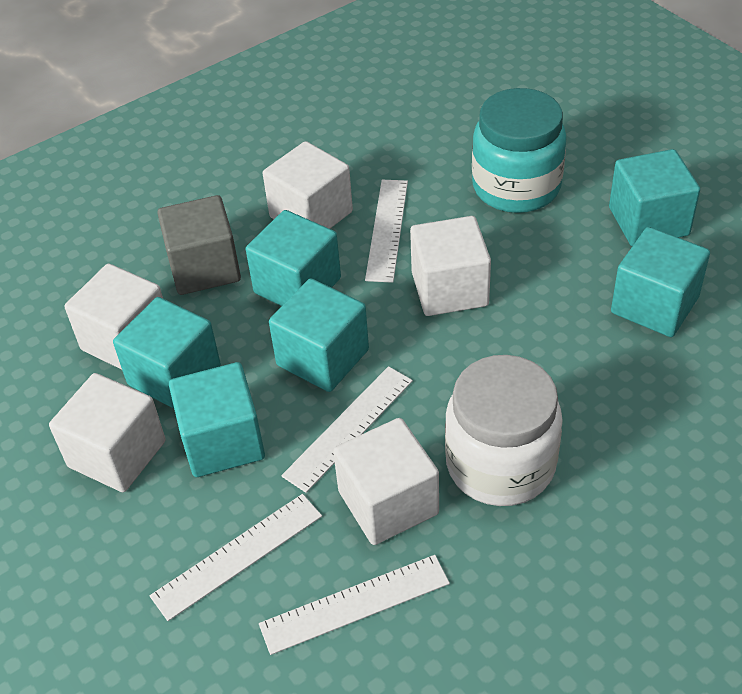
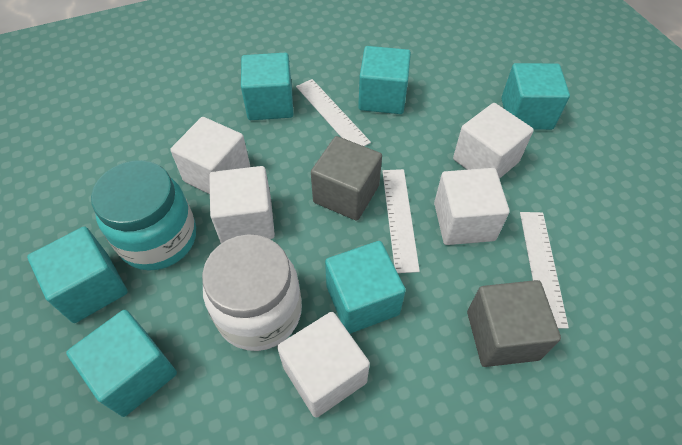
grey cube: 1 -> 2
white ruler: 4 -> 3

